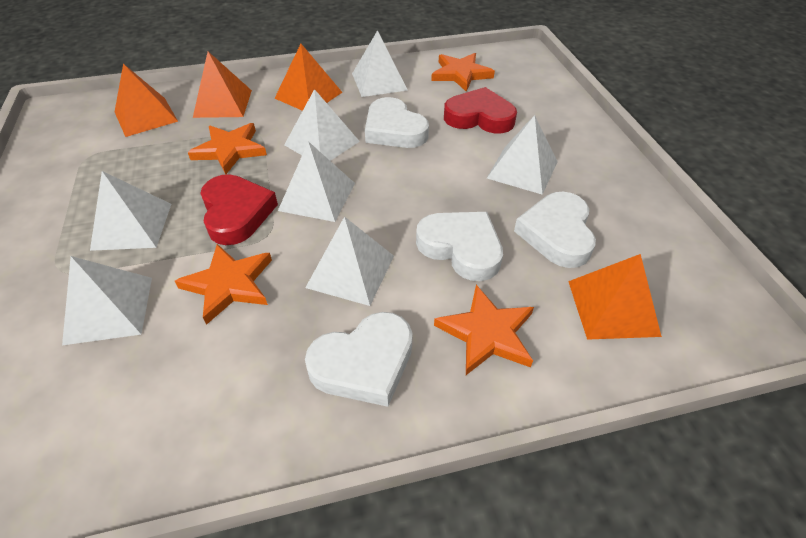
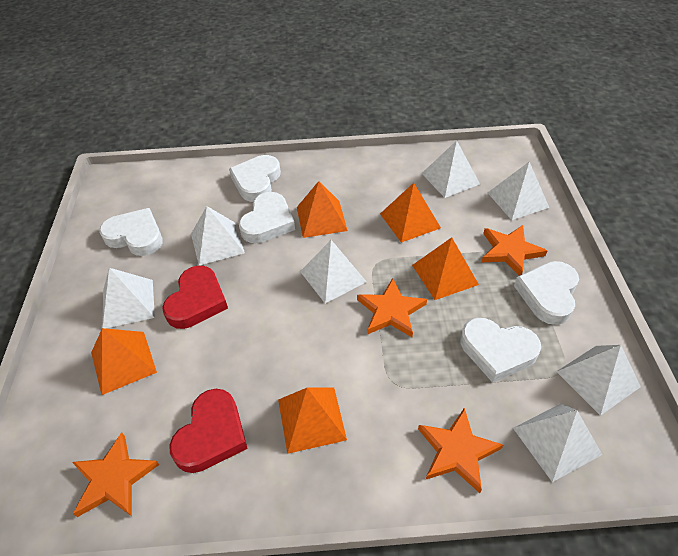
orange pyramid: 4 -> 5
white heart: 4 -> 5

